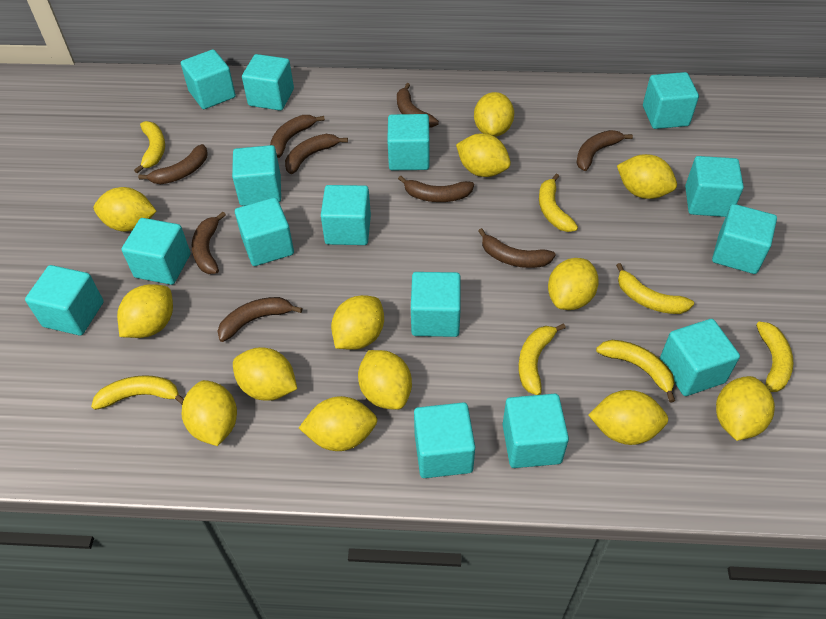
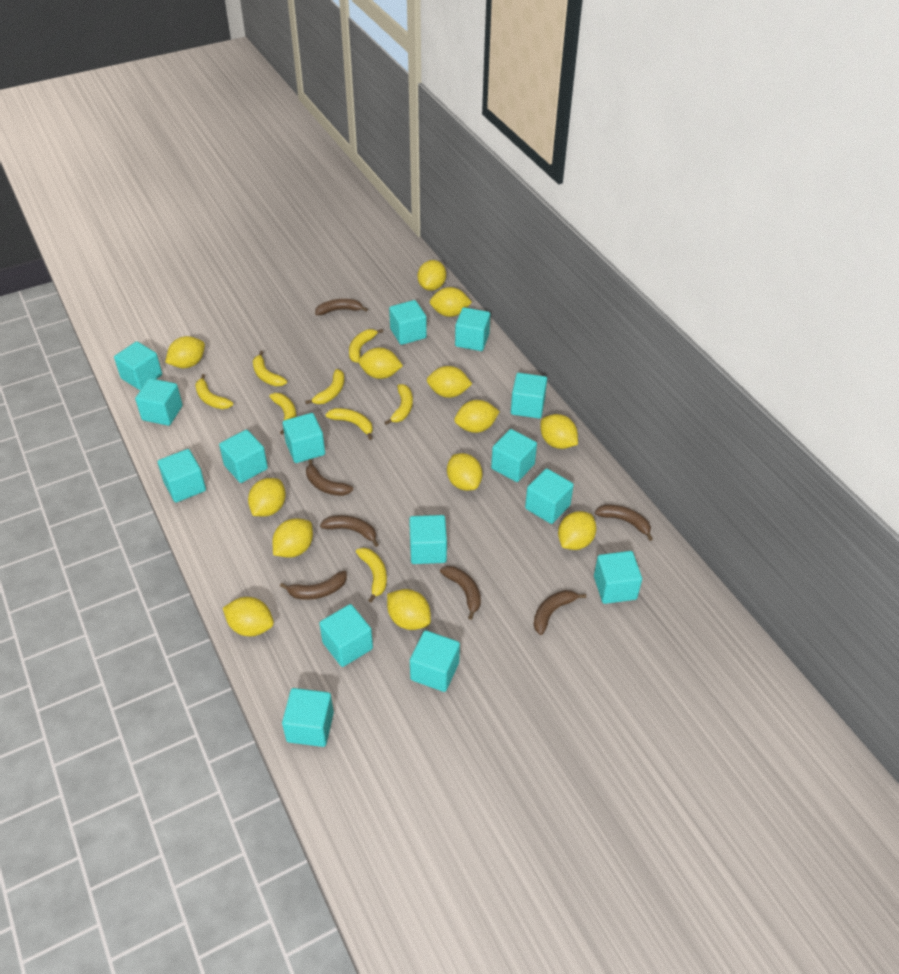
brown banana: 9 -> 7
yellow banana: 7 -> 8

